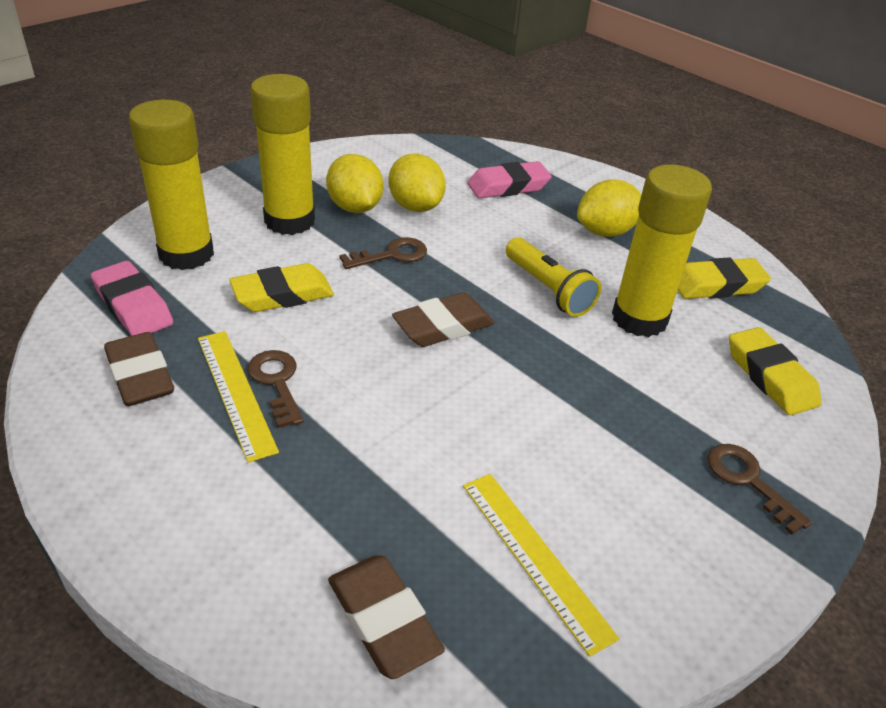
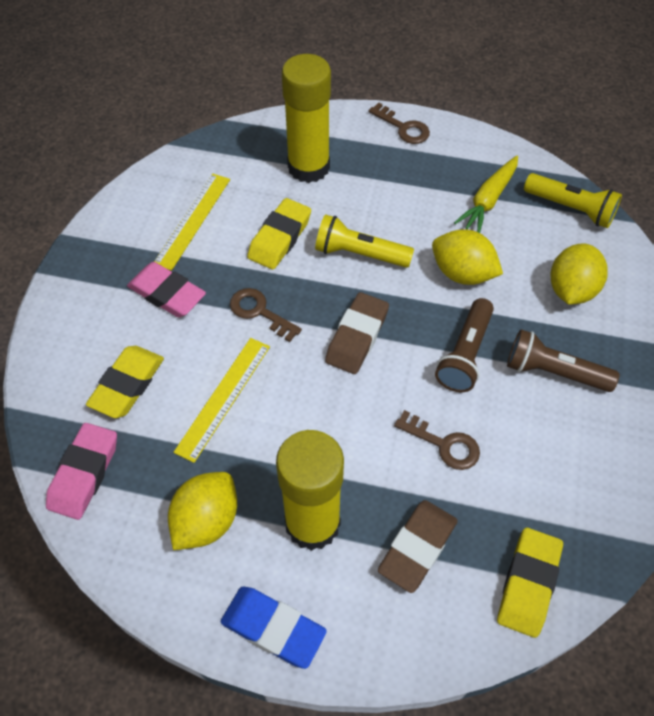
blue eraser: 0 -> 1
brown eraser: 3 -> 2
brown flashlight: 0 -> 2
yellow carrot: 0 -> 1
yellow flashlight: 1 -> 2
yellow glue stick: 3 -> 2

